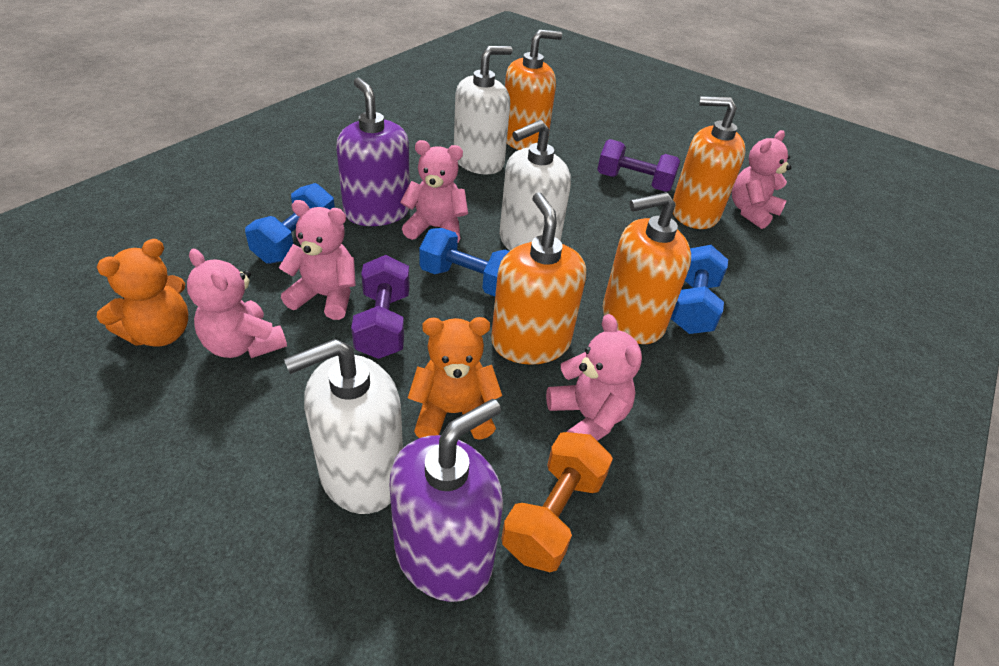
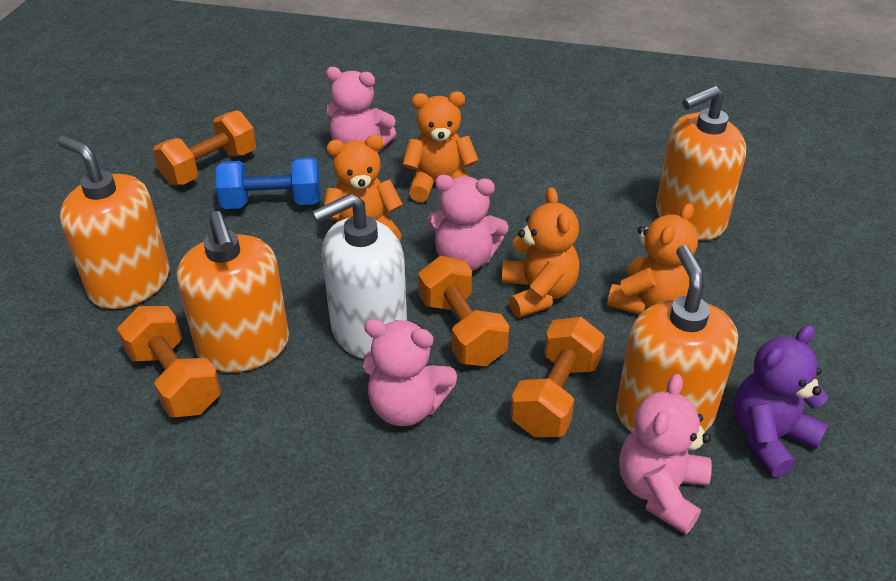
blue dumbbell: 3 -> 1
orange dumbbell: 1 -> 4
orange teddy bear: 2 -> 4
pink teddy bear: 5 -> 4
purple dumbbell: 2 -> 0
purple soap dispenser: 2 -> 0
purple teddy bear: 0 -> 1
white soap dispenser: 3 -> 1

